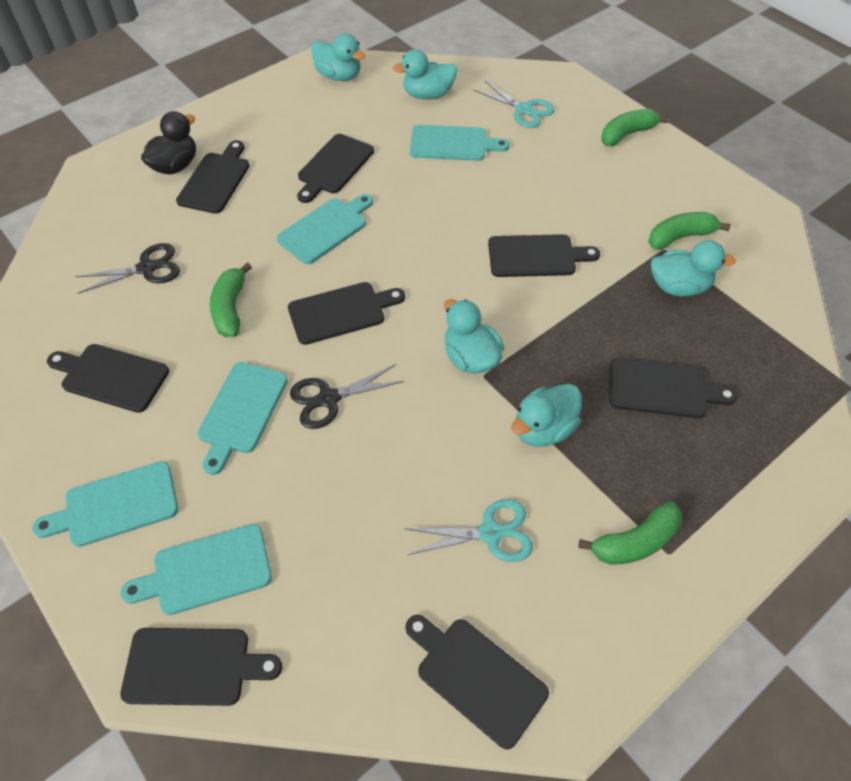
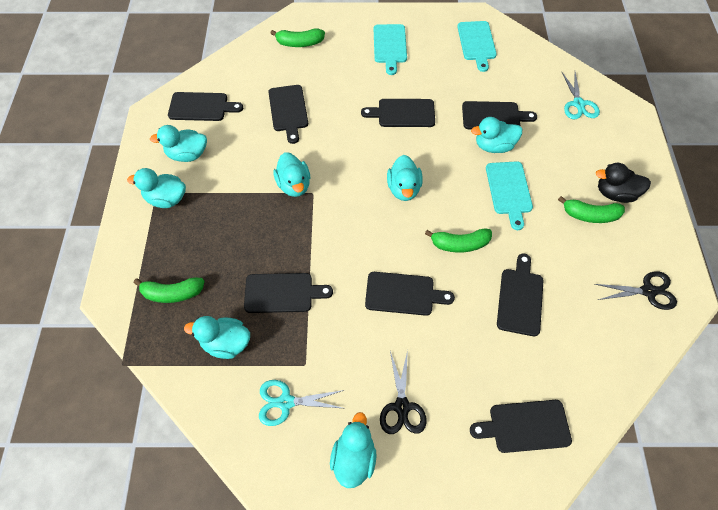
turquoise cutting board: 5 -> 3
turquoise duck: 5 -> 7

